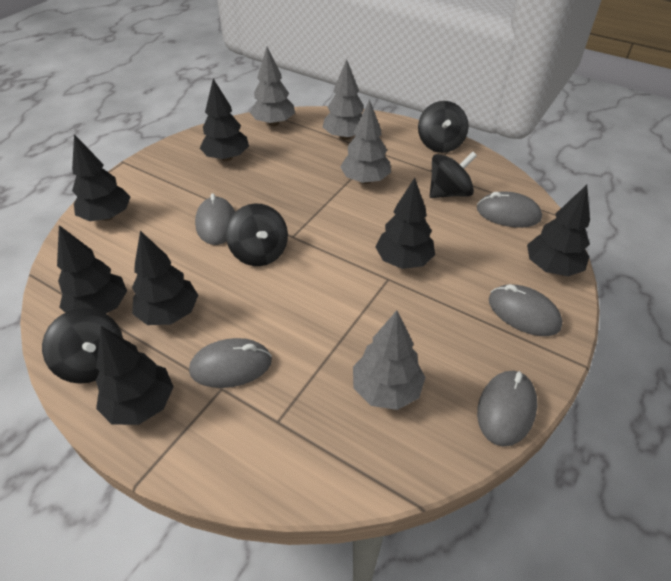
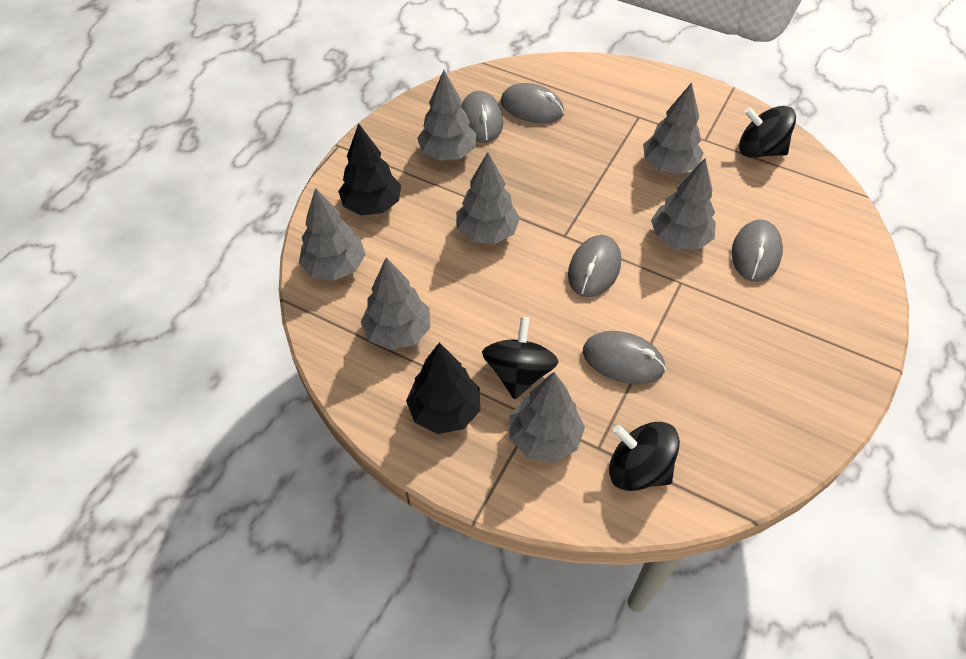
black spinning top: 4 -> 3
black tree: 7 -> 2
grey tree: 4 -> 7

